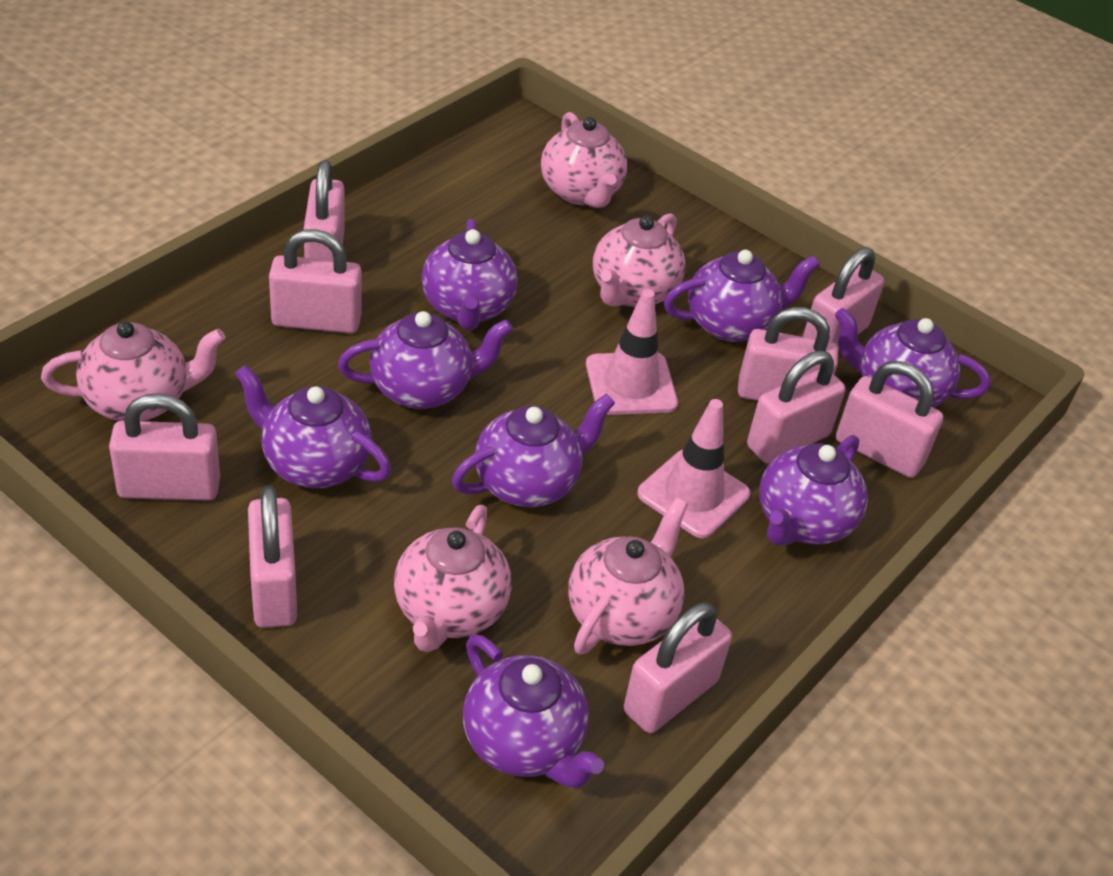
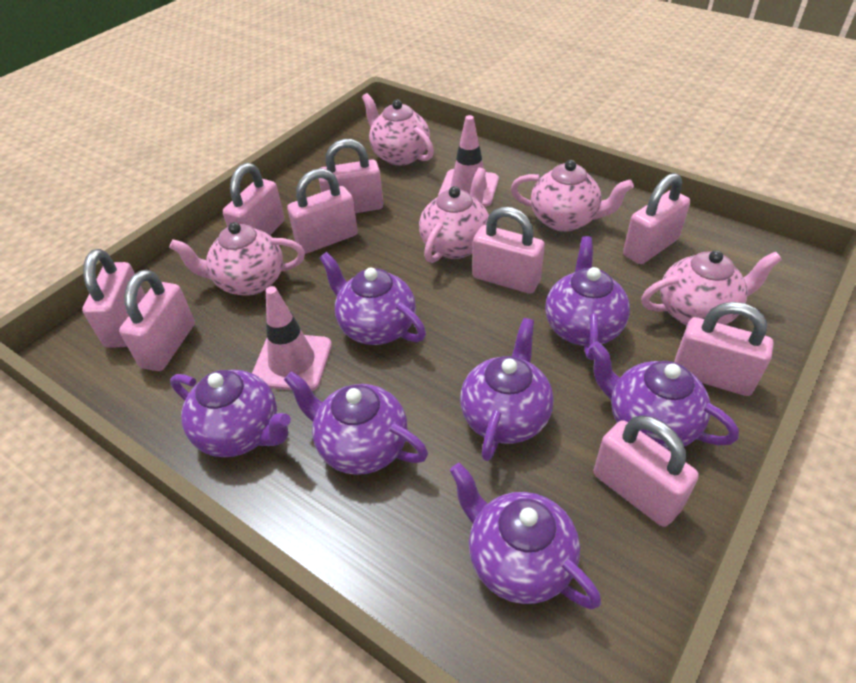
purple teapot: 8 -> 7

